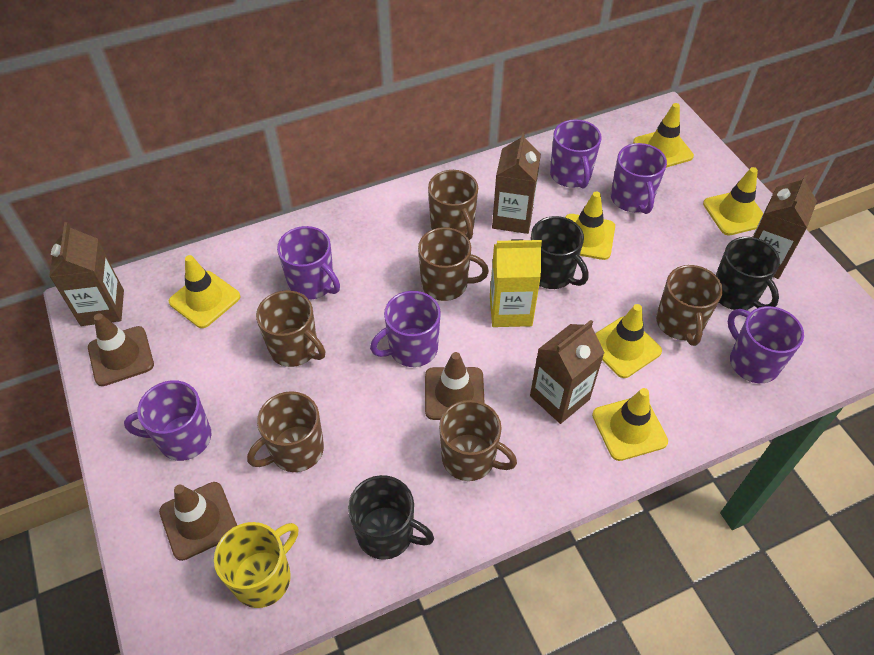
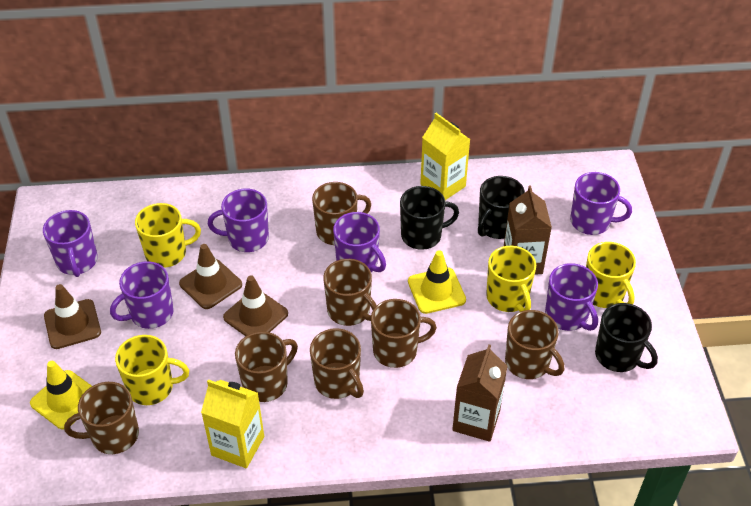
brown carton: 4 -> 2
brown mug: 6 -> 7
yellow carton: 1 -> 2
yellow mug: 1 -> 4
yellow traffic cone: 6 -> 2

